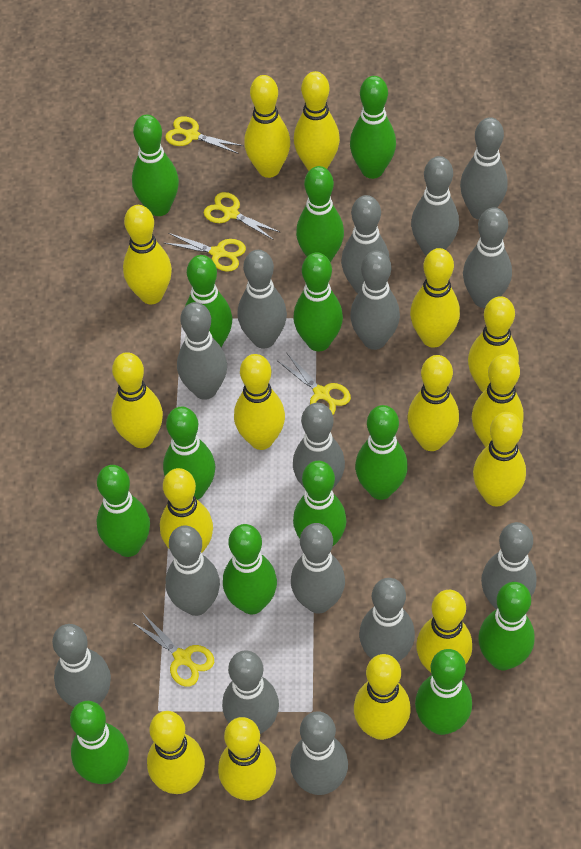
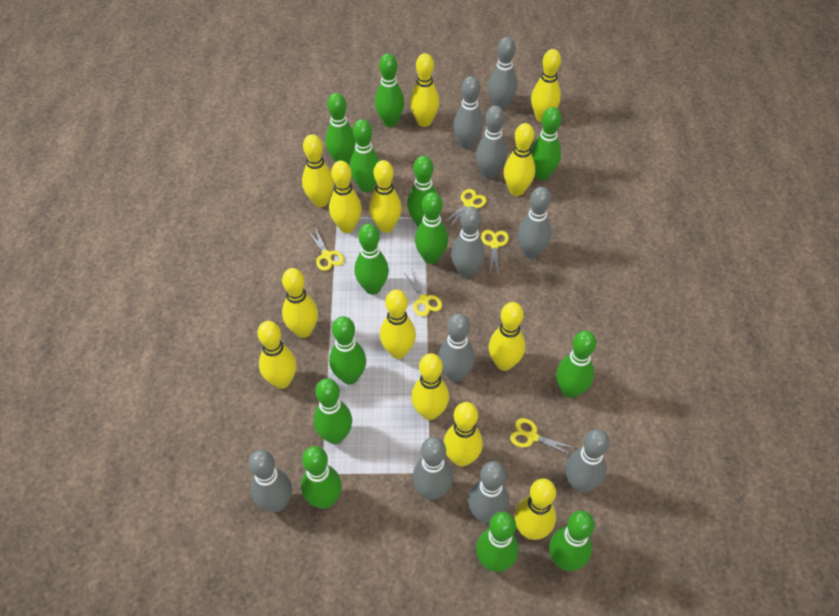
grey bowling pin: 15 -> 10
yellow bowling pin: 15 -> 13

